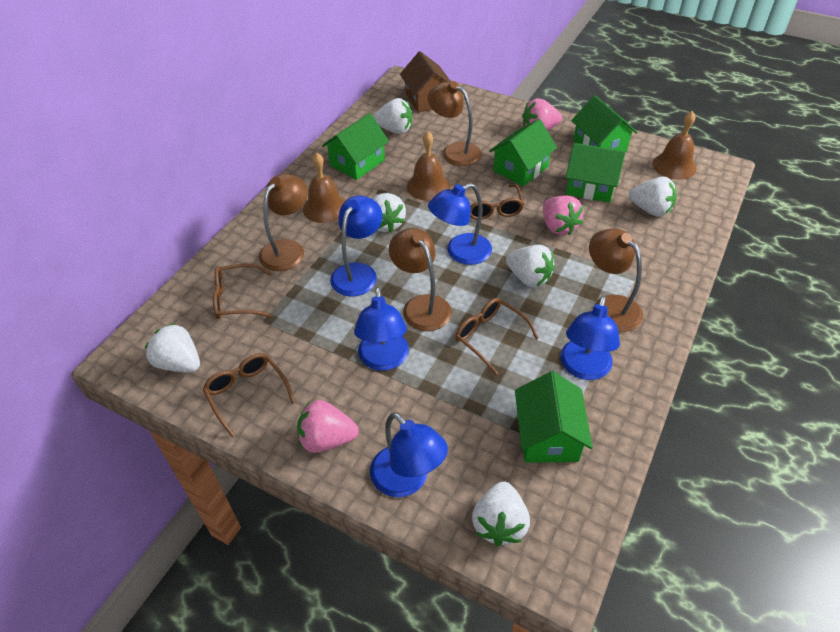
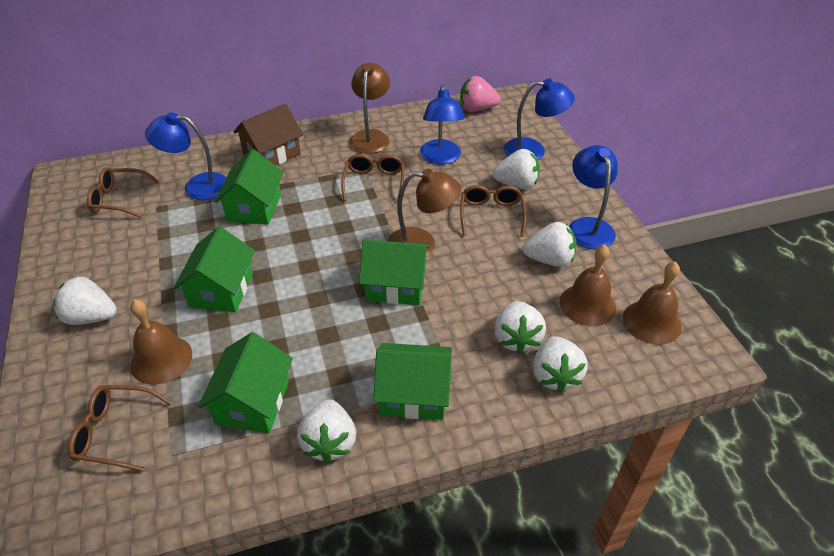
blue lamp: 5 -> 4
brown lamp: 4 -> 2
pink strawberry: 3 -> 1

